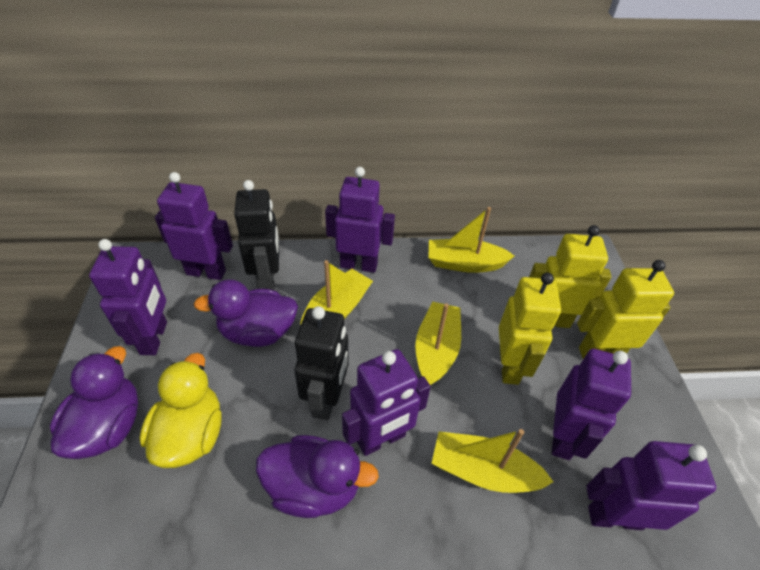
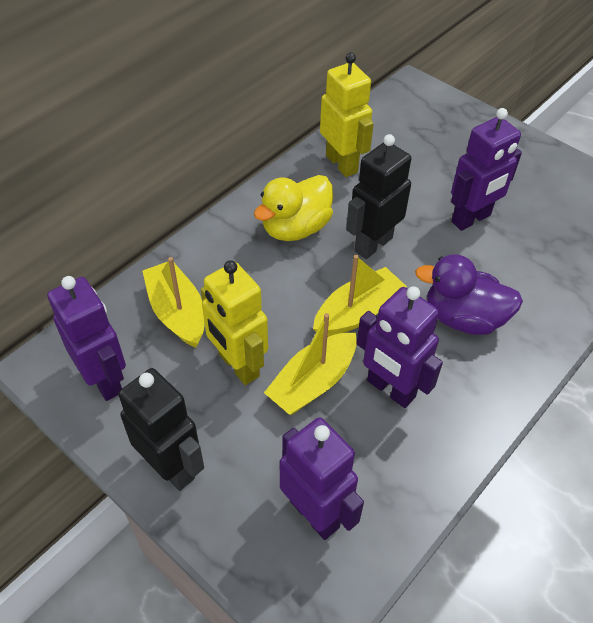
purple duck: 3 -> 1
purple robot: 6 -> 4
yellow boat: 4 -> 3
yellow robot: 3 -> 2

